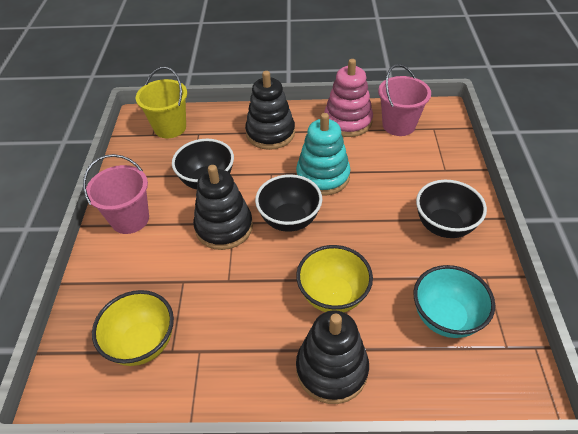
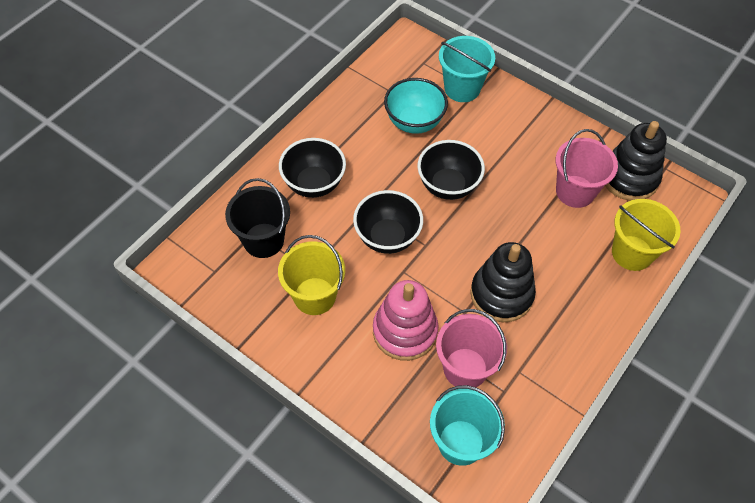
black bucket: 0 -> 1
black stacking toy: 3 -> 2
turquoise bucket: 0 -> 2
turquoise stacking toy: 1 -> 0
yellow bowl: 2 -> 0
yellow bucket: 1 -> 2

